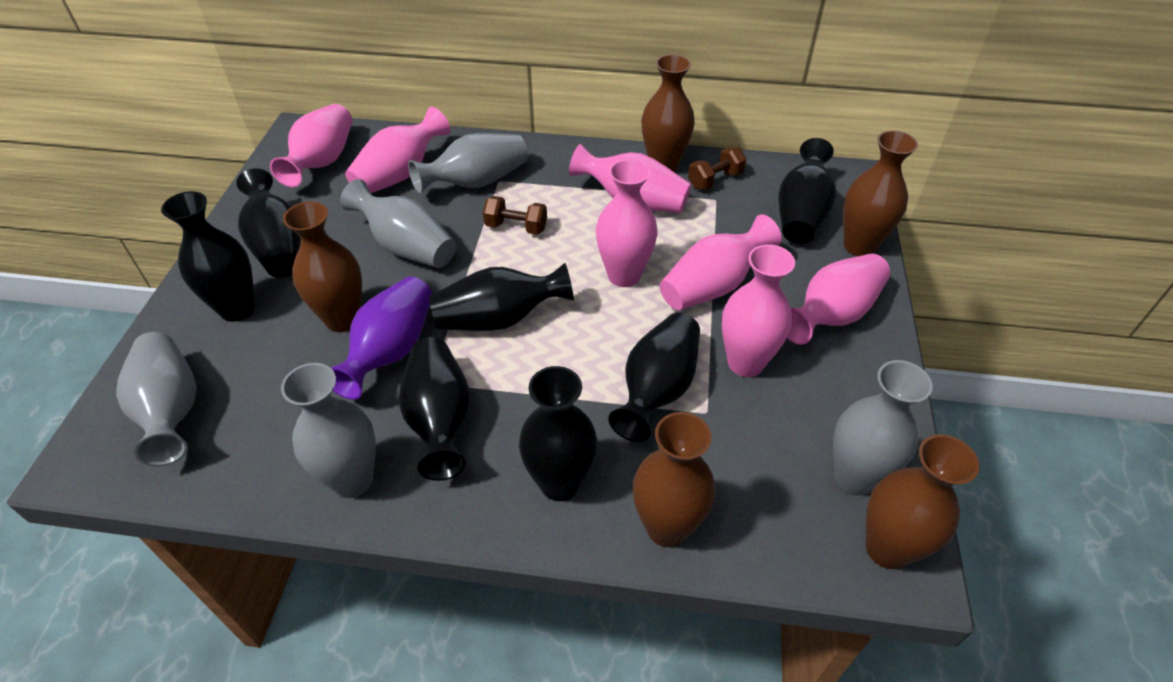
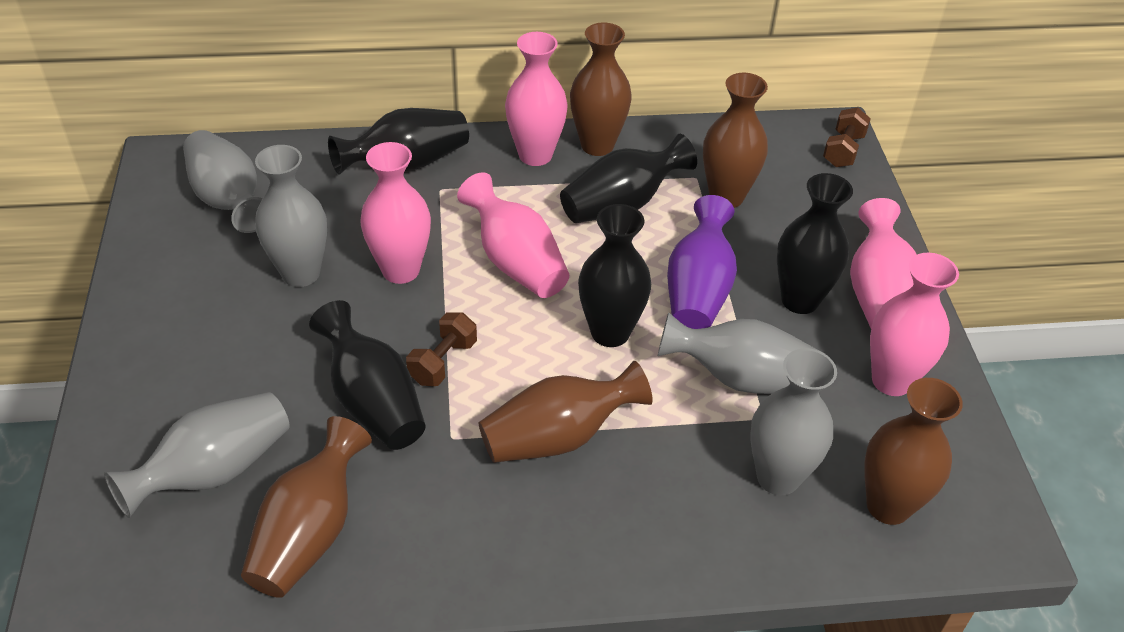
black vase: 7 -> 5
pink vase: 7 -> 5

